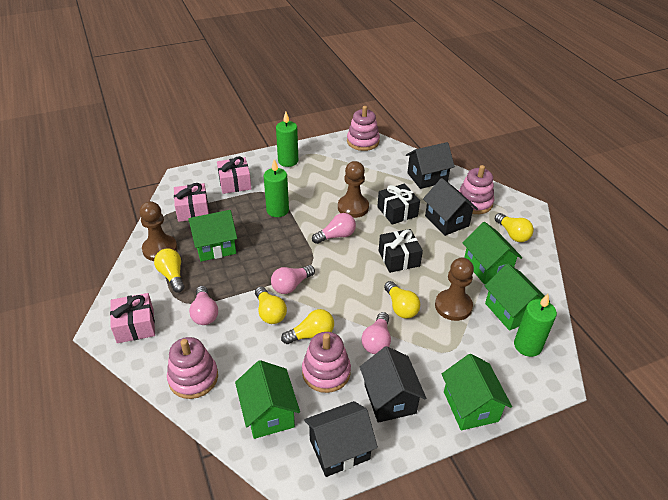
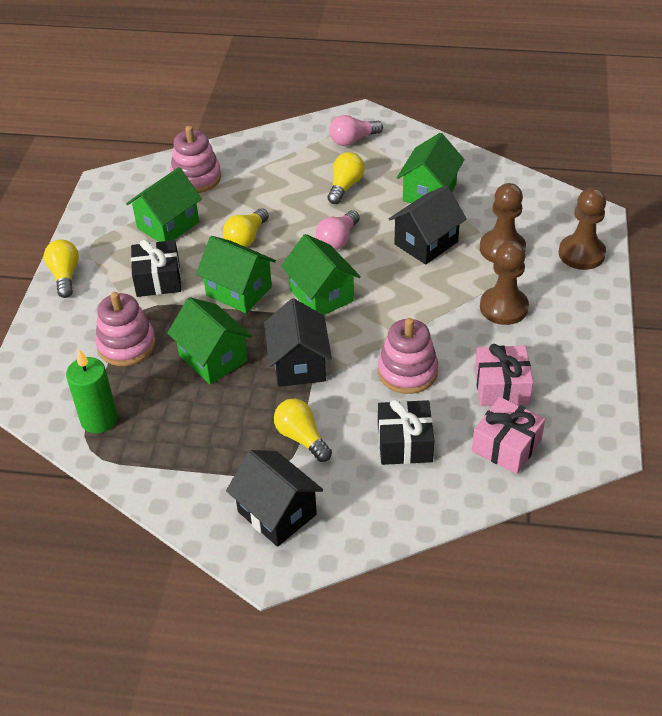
black house: 4 -> 3
green candle: 3 -> 1
pink gift: 3 -> 2
pink light bulb: 4 -> 2
pink stacking toy: 4 -> 3
yellow light bulb: 5 -> 4

